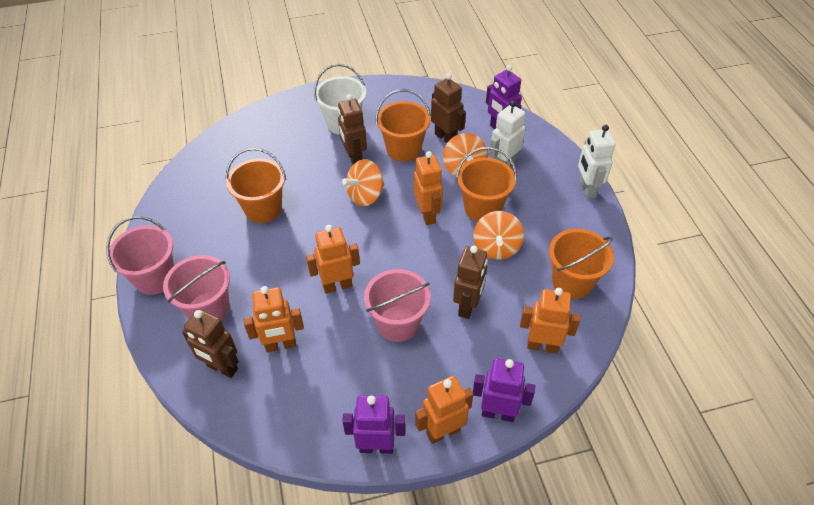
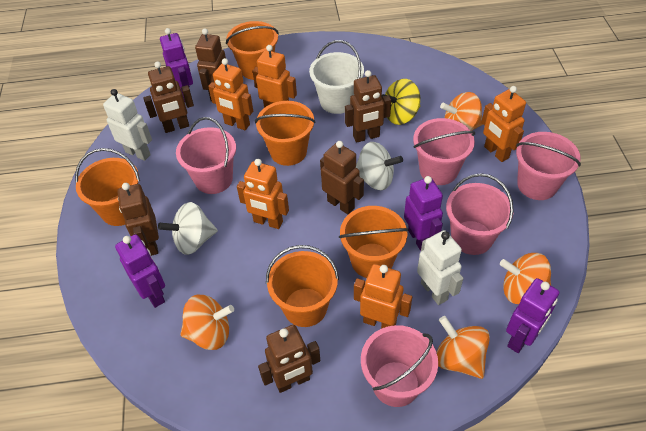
brown robot: 4 -> 6
orange bucket: 4 -> 5
orange spinning top: 3 -> 4
pink bucket: 3 -> 5
purple robot: 3 -> 4
white spinning top: 0 -> 2
yellow spinning top: 0 -> 1

